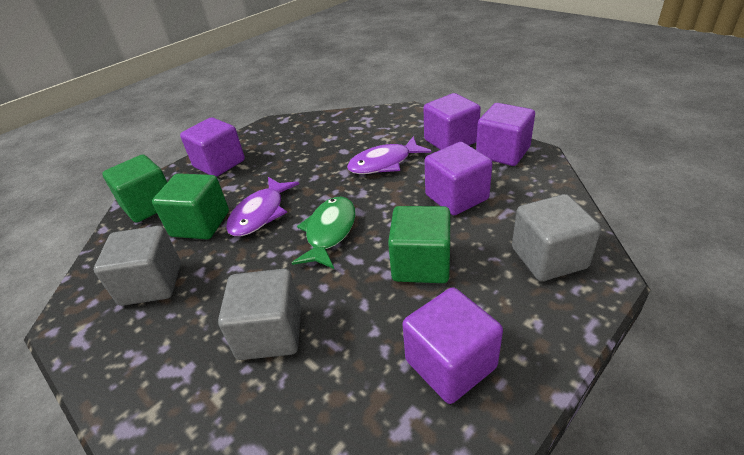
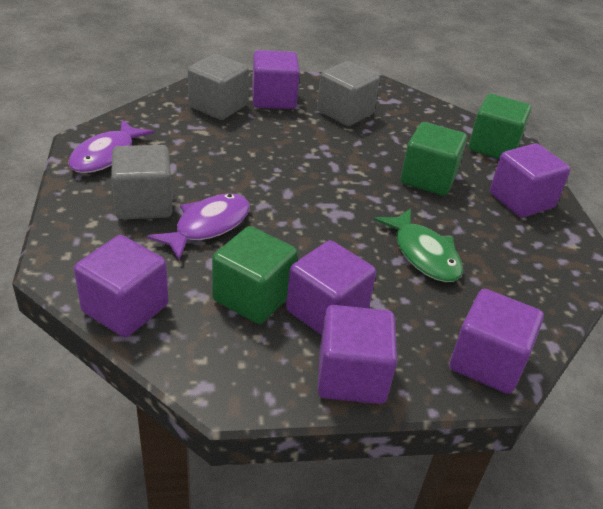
purple cube: 5 -> 6

